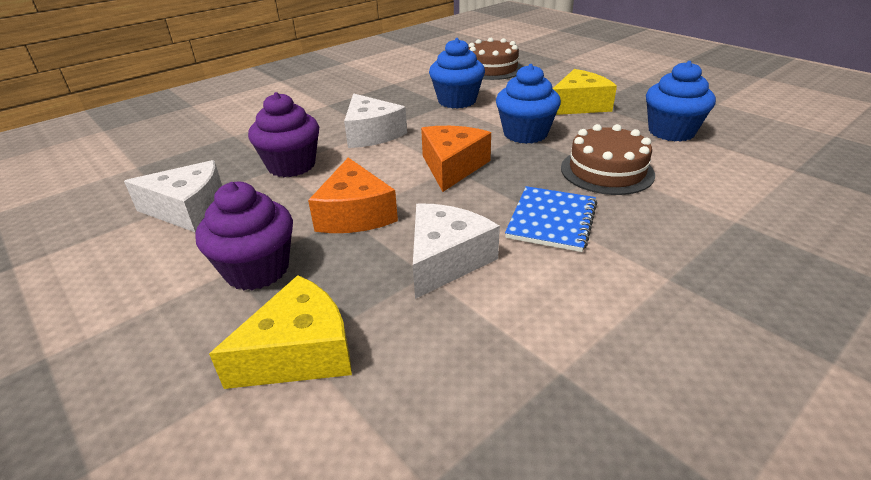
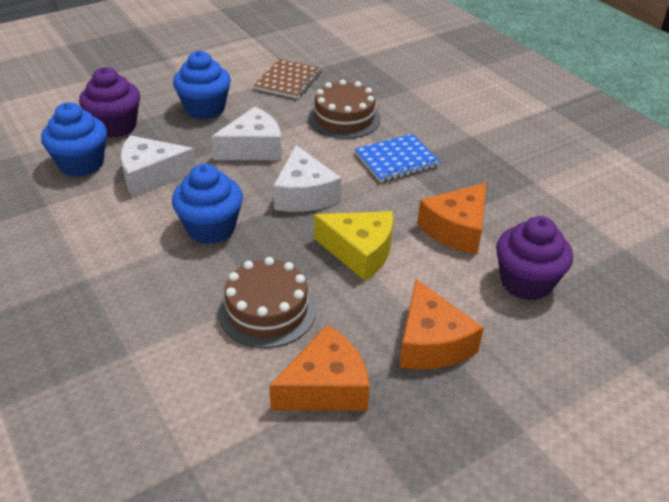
brown notebook: 0 -> 1
orange cheese: 2 -> 3
yellow cheese: 2 -> 1

